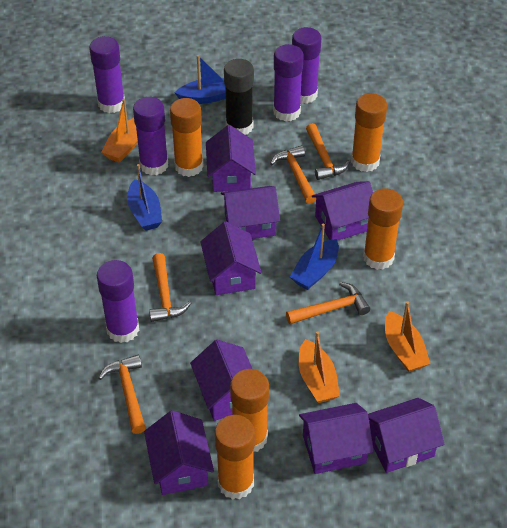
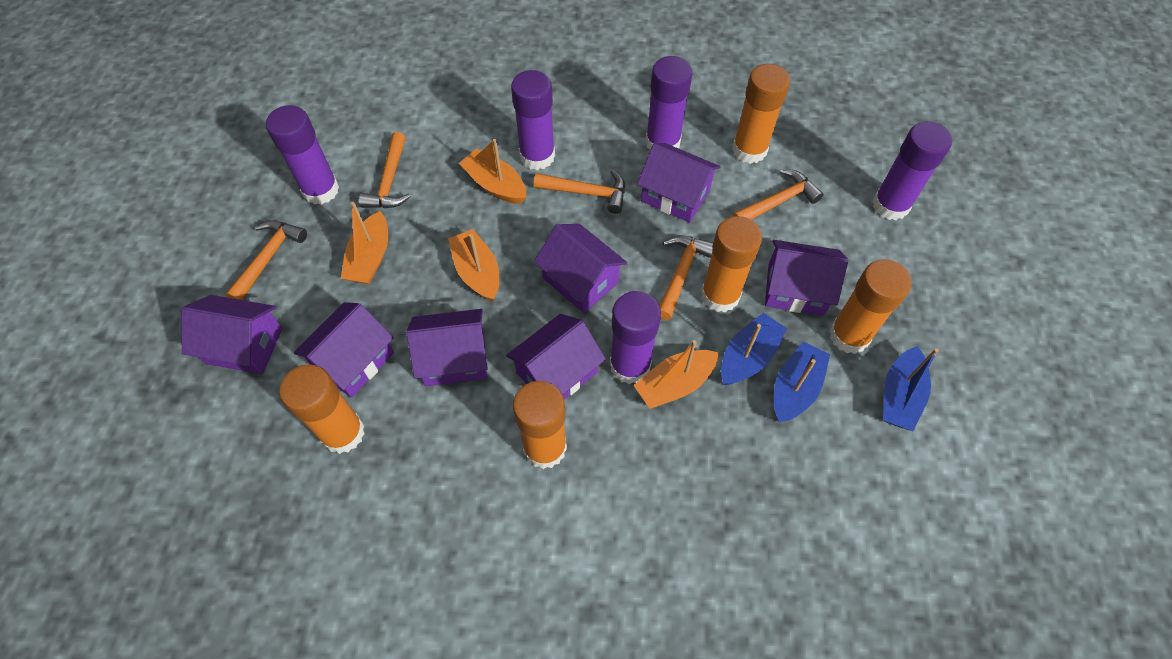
black glue stick: 1 -> 0
orange boat: 3 -> 4
purple house: 8 -> 7

